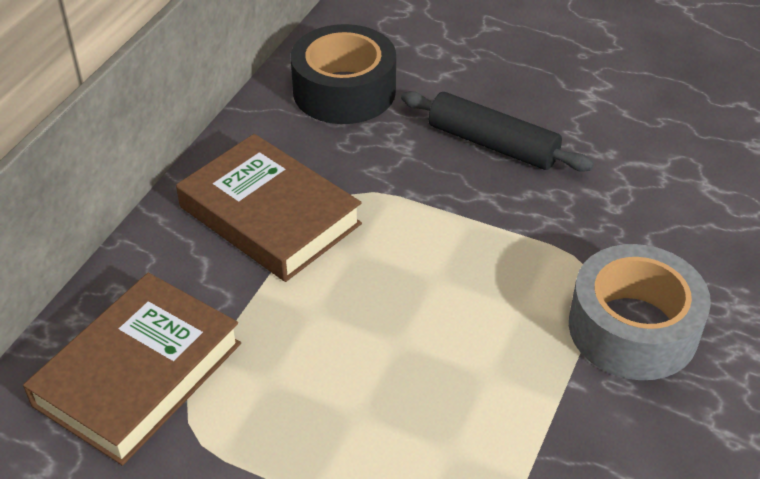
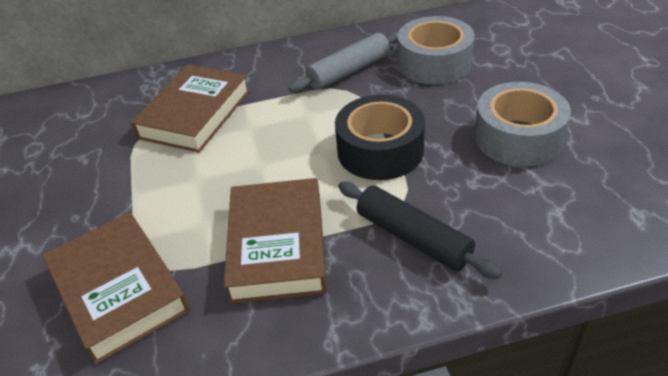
brown book: 2 -> 3
grey rolling pin: 0 -> 1
grey tape: 1 -> 2

